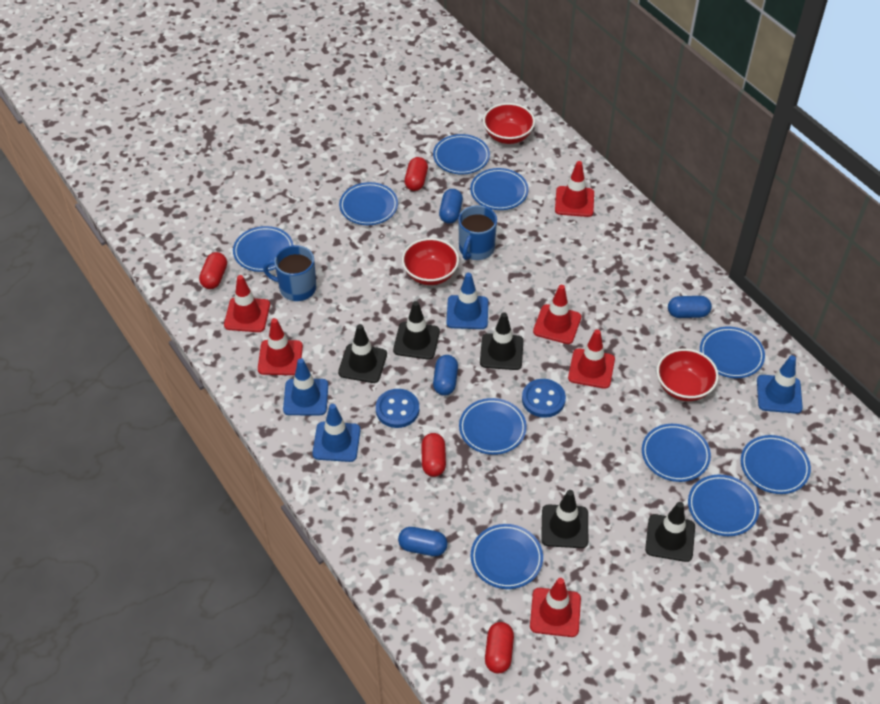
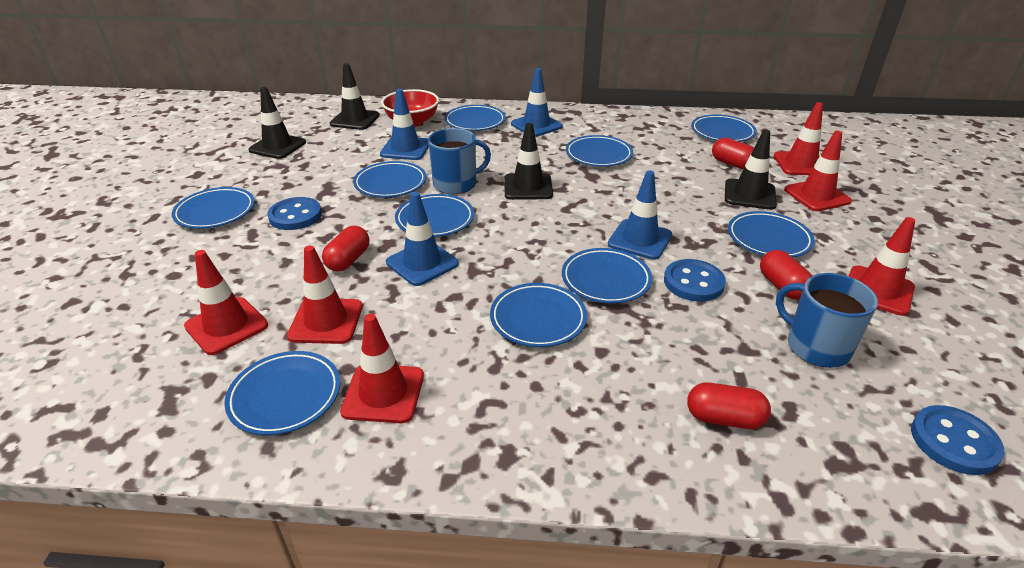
black traffic cone: 5 -> 4
blue button: 2 -> 3
blue capsule: 4 -> 0
red bowl: 3 -> 1

